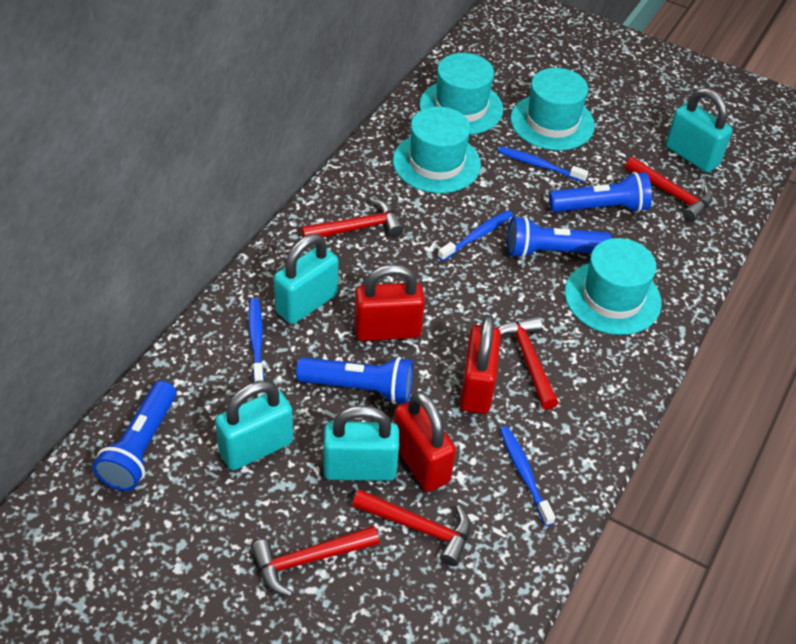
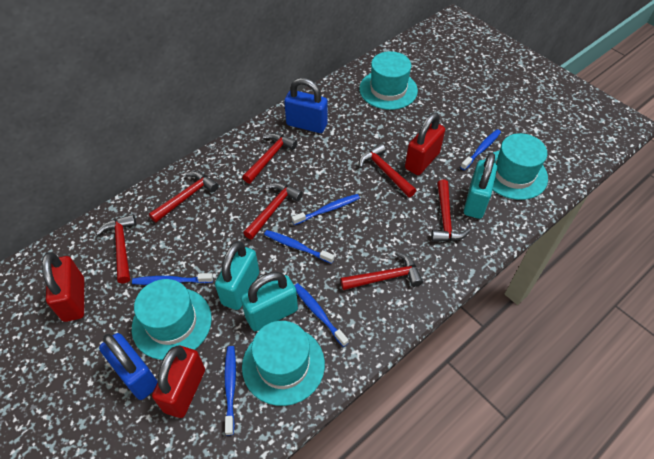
blue flashlight: 4 -> 0
blue padlock: 0 -> 2
blue toothbrush: 4 -> 6
red hammer: 5 -> 7
turquoise padlock: 4 -> 3

